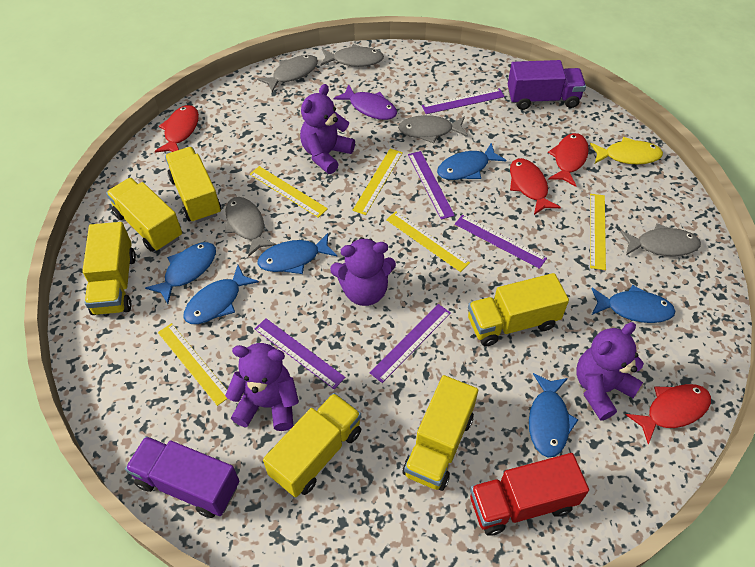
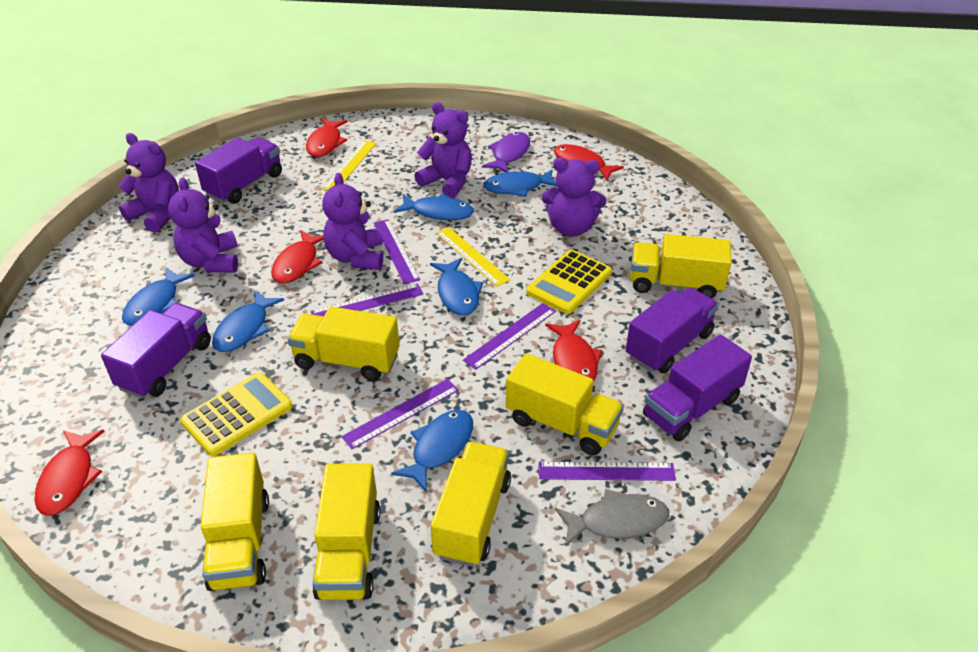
grey fish: 5 -> 1
purple teddy bear: 4 -> 5
purple truck: 2 -> 4
red fish: 4 -> 5
red truck: 1 -> 0
yellow calculator: 0 -> 2
yellow fish: 1 -> 0
yellow ruler: 5 -> 2

